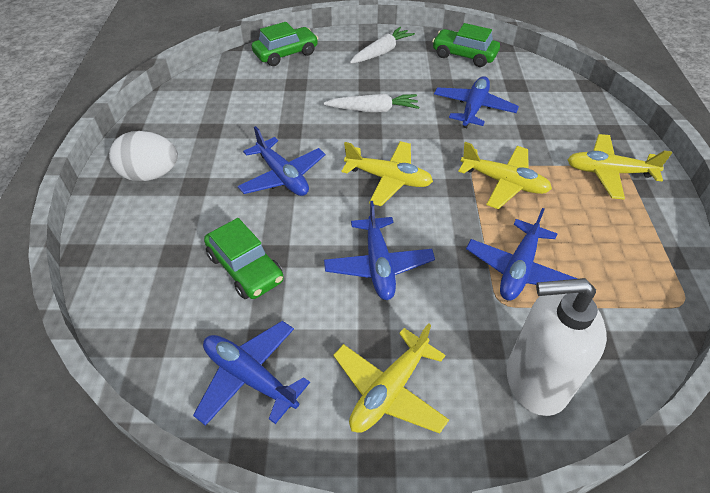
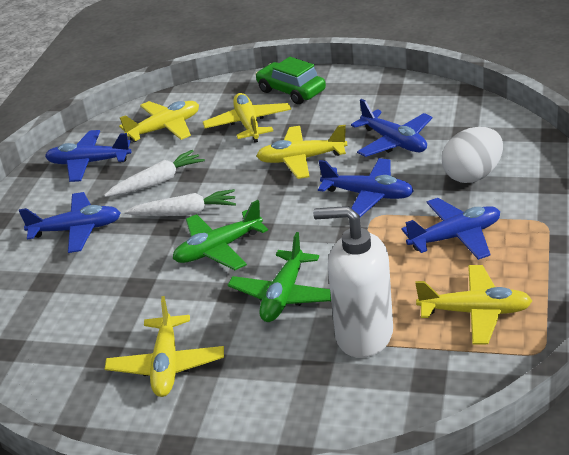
green car: 3 -> 1
green plane: 0 -> 2
yellow plane: 4 -> 5

